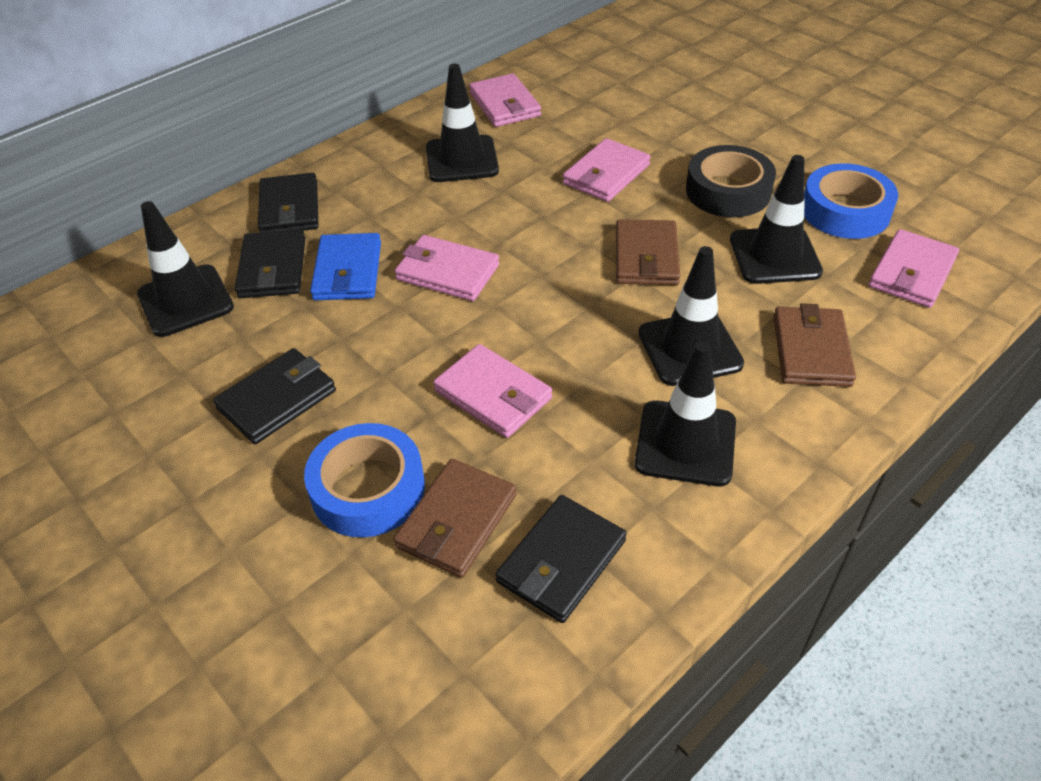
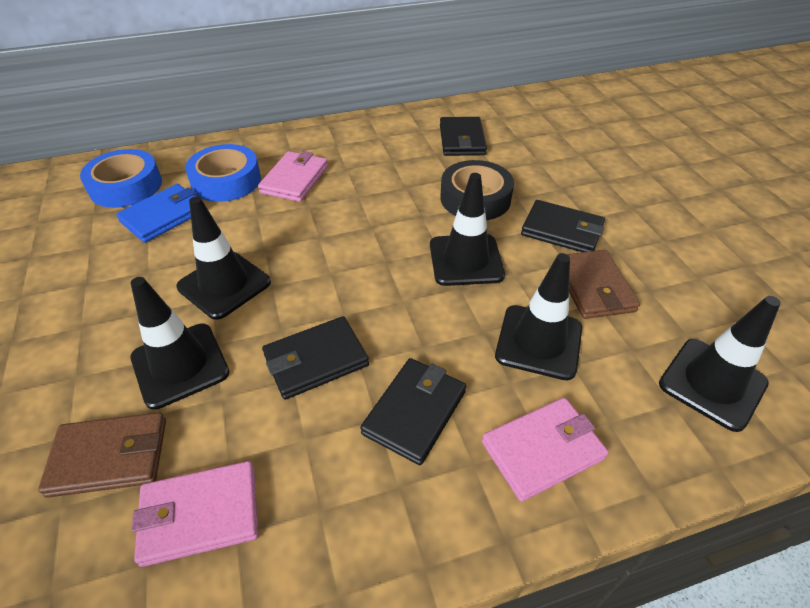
brown wallet: 3 -> 2
pink wallet: 5 -> 3

